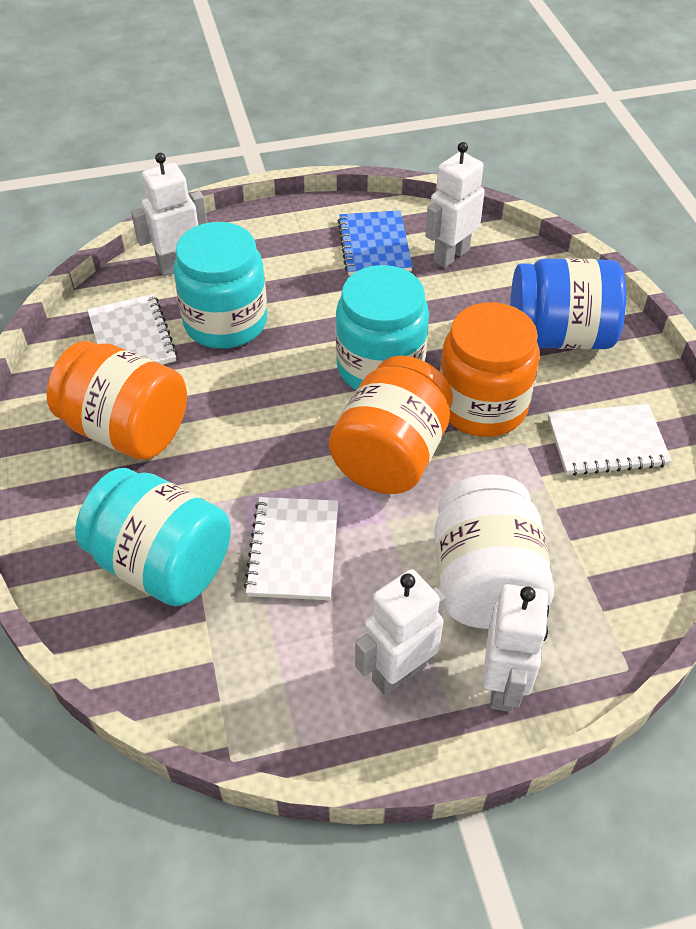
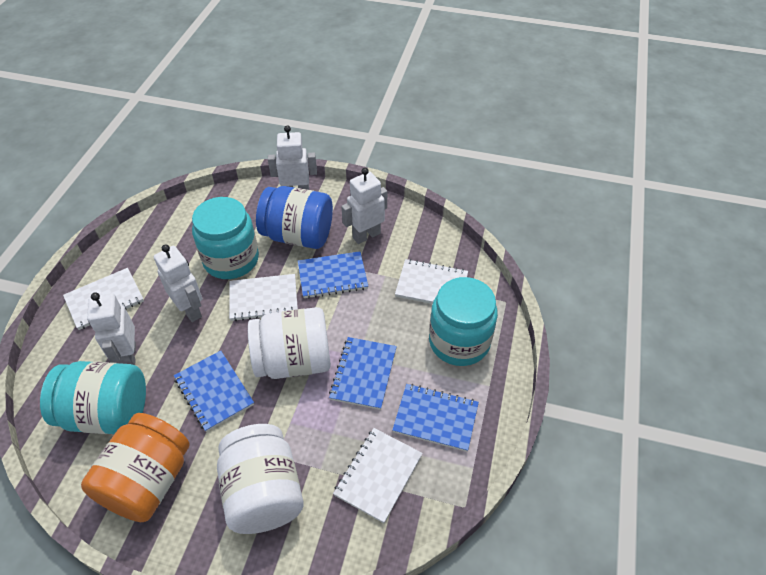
blue notebook: 1 -> 4
orange jar: 3 -> 1
white jar: 1 -> 2
white notebook: 3 -> 4

